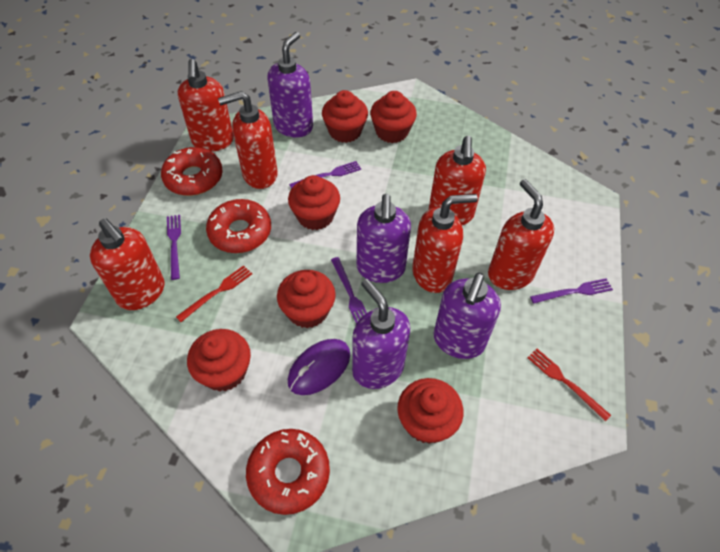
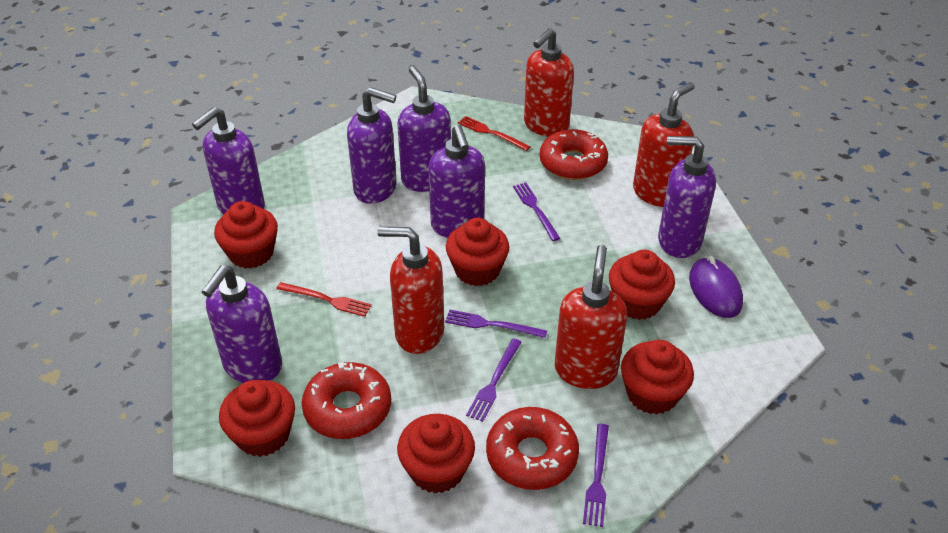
purple soap dispenser: 4 -> 6
red soap dispenser: 6 -> 4

